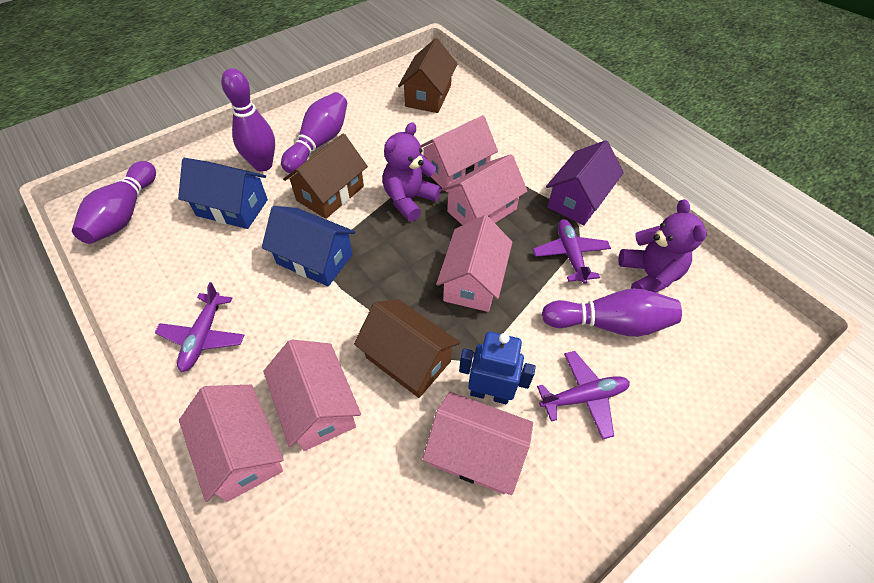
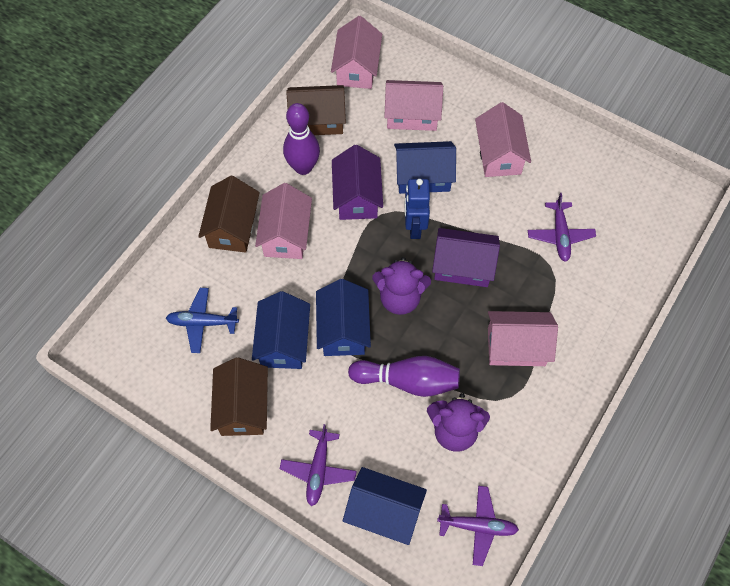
blue house: 2 -> 4
blue plane: 0 -> 1
pink house: 6 -> 5
purple bowling pin: 4 -> 2
purple house: 1 -> 2

